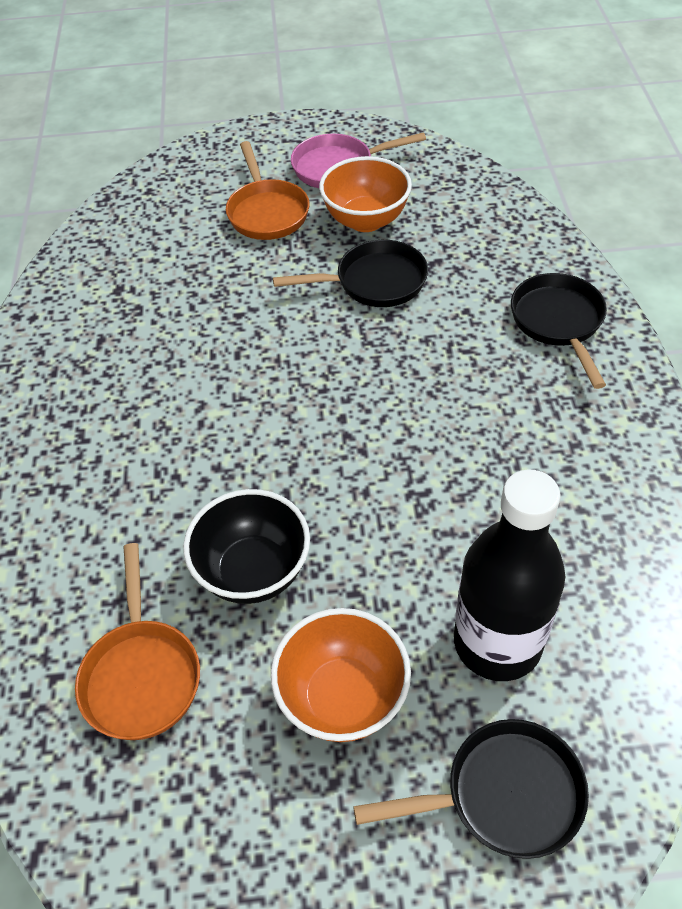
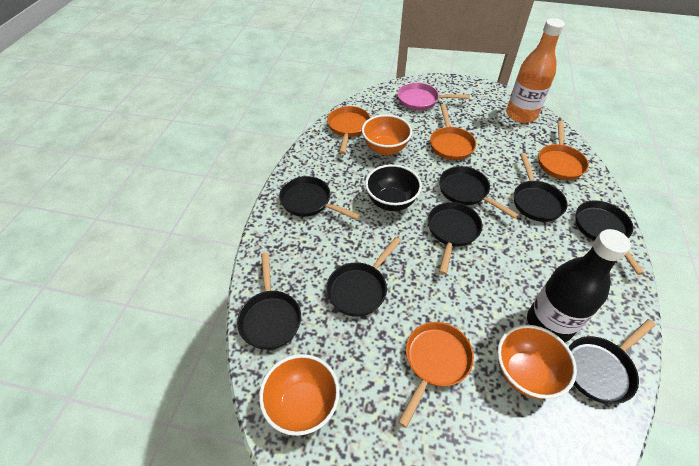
black pan: 3 -> 8
orange bottle: 0 -> 1
orange bowl: 2 -> 3
orange pan: 2 -> 4

